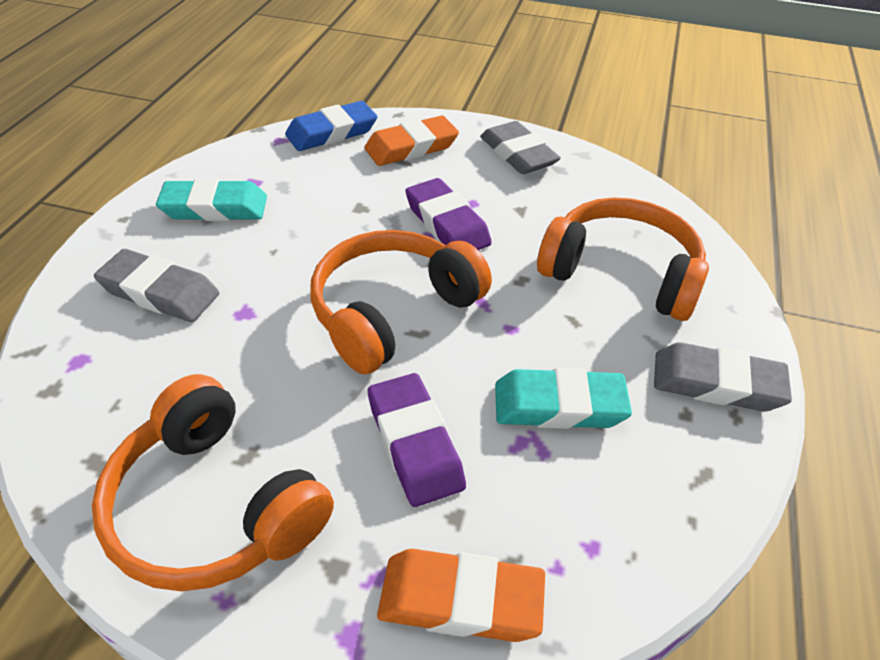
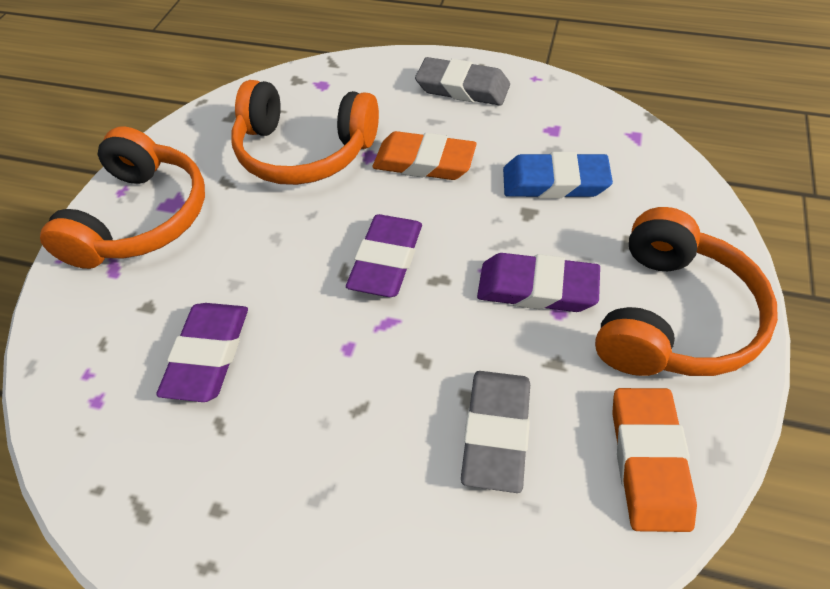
grey eraser: 3 -> 2
purple eraser: 2 -> 3
turquoise eraser: 2 -> 0

